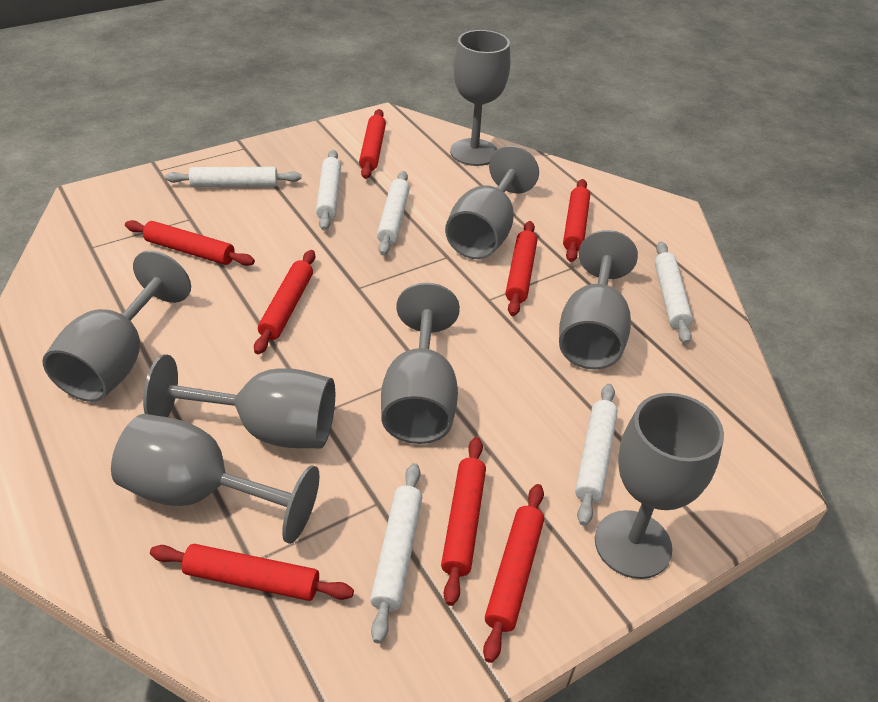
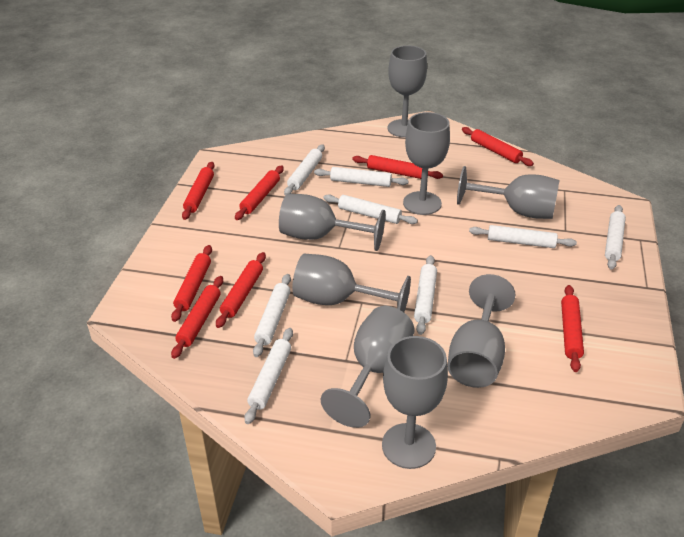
white rolling pin: 6 -> 8

